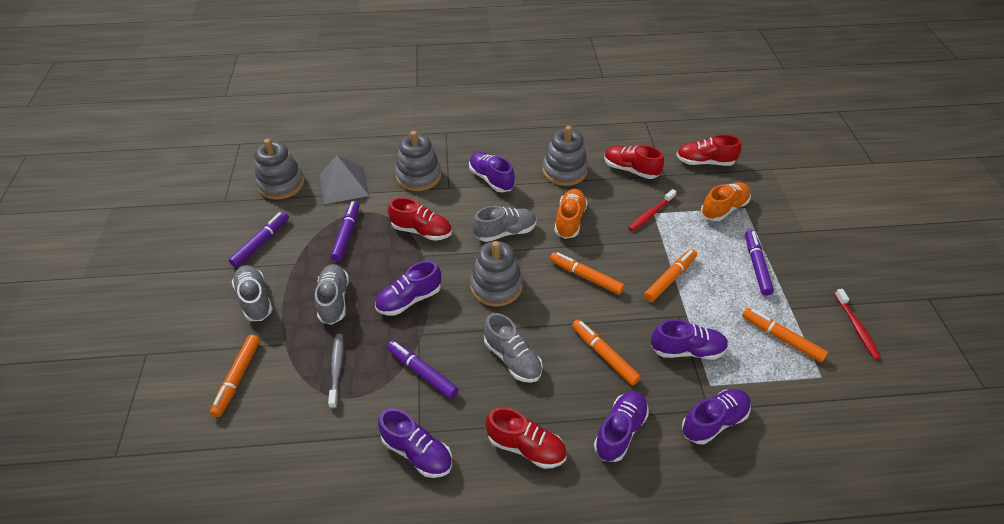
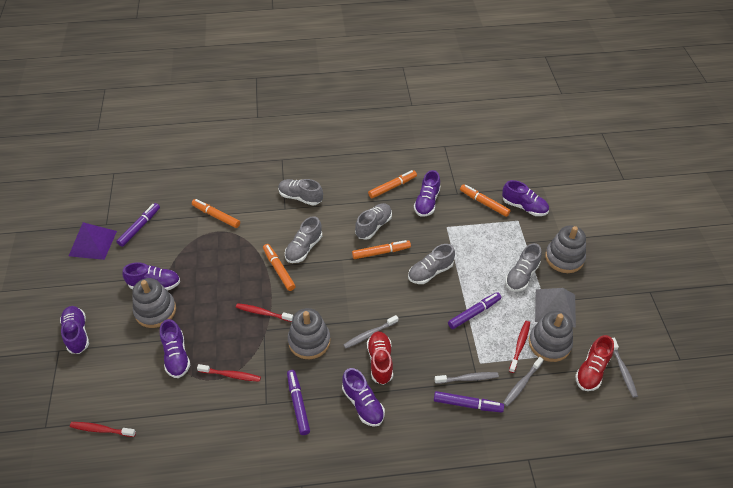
grey shoe: 4 -> 5
grey toothbrush: 1 -> 4
orange shoe: 2 -> 0
purple pyramid: 0 -> 1
red shoe: 4 -> 2
red toothbrush: 2 -> 4

